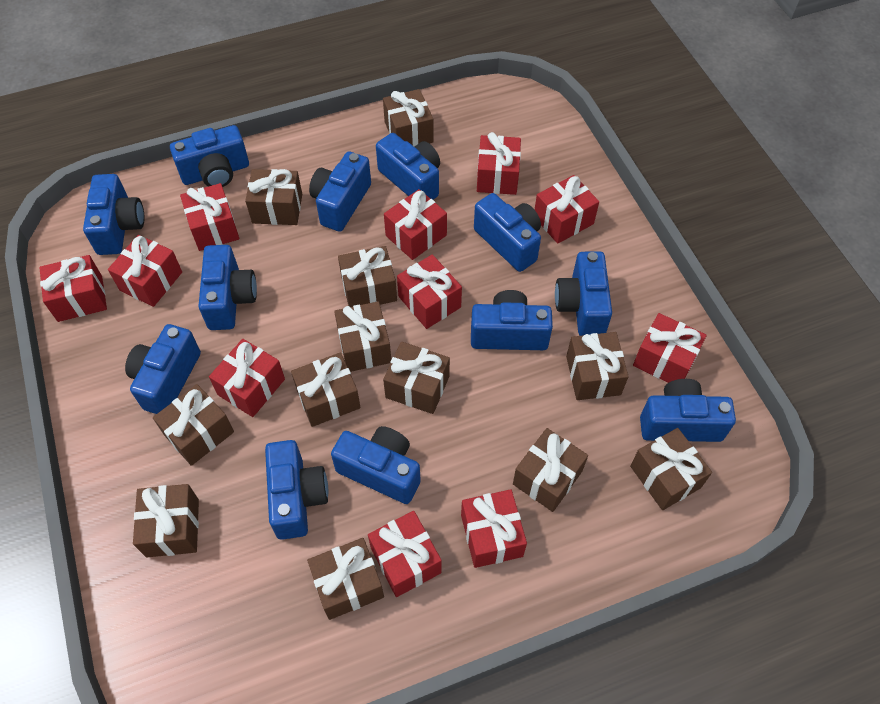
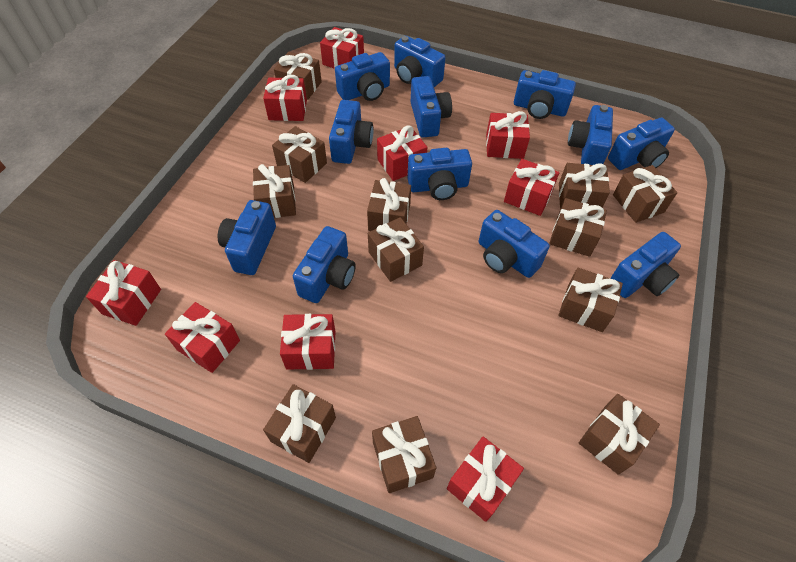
red gift: 11 -> 9

